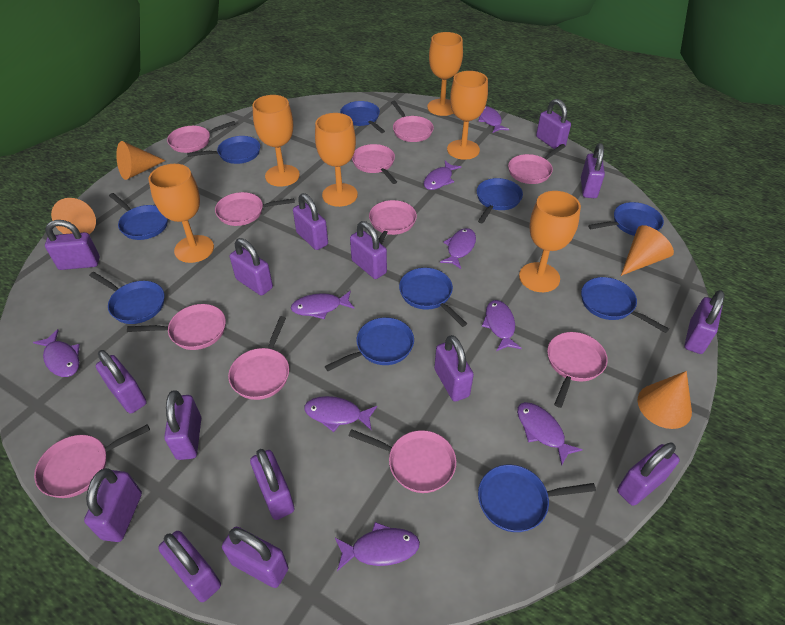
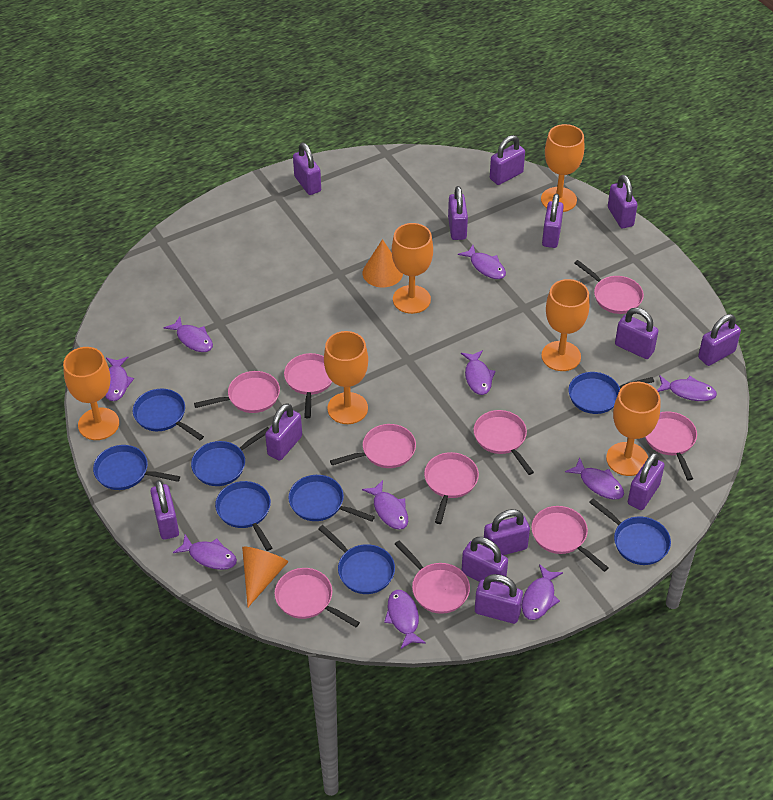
blue pan: 10 -> 8
orange cone: 4 -> 2
pink pan: 11 -> 10
purple fish: 9 -> 10
purple padlock: 15 -> 13

